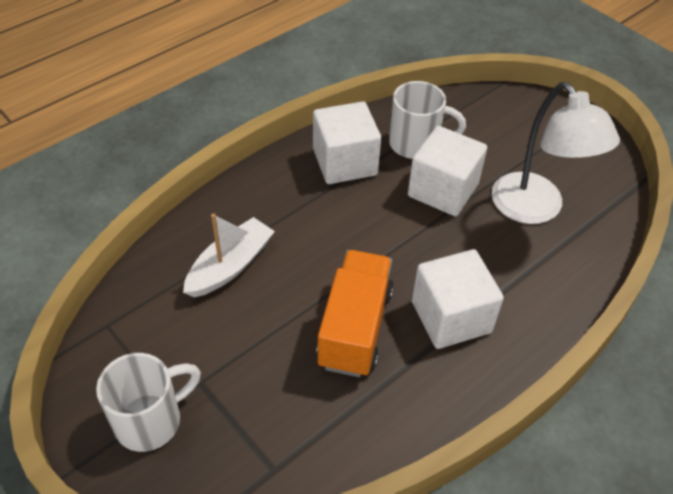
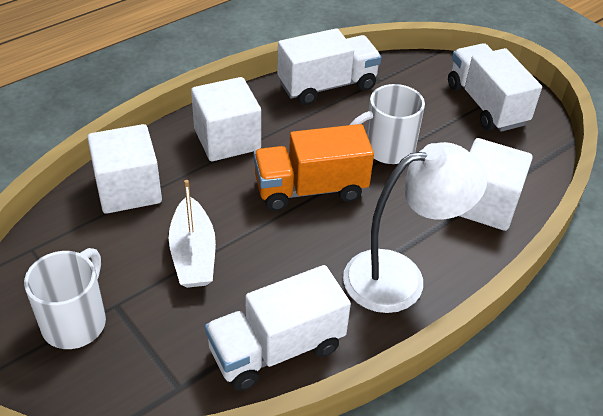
white truck: 0 -> 3

